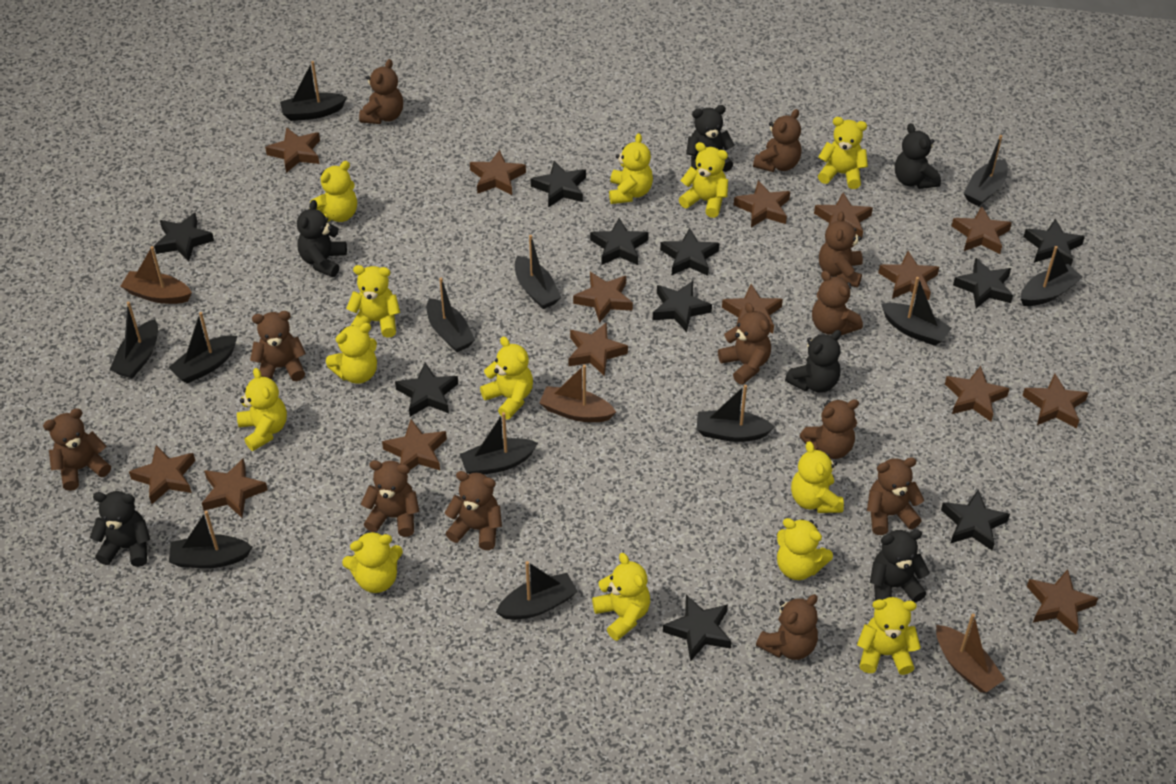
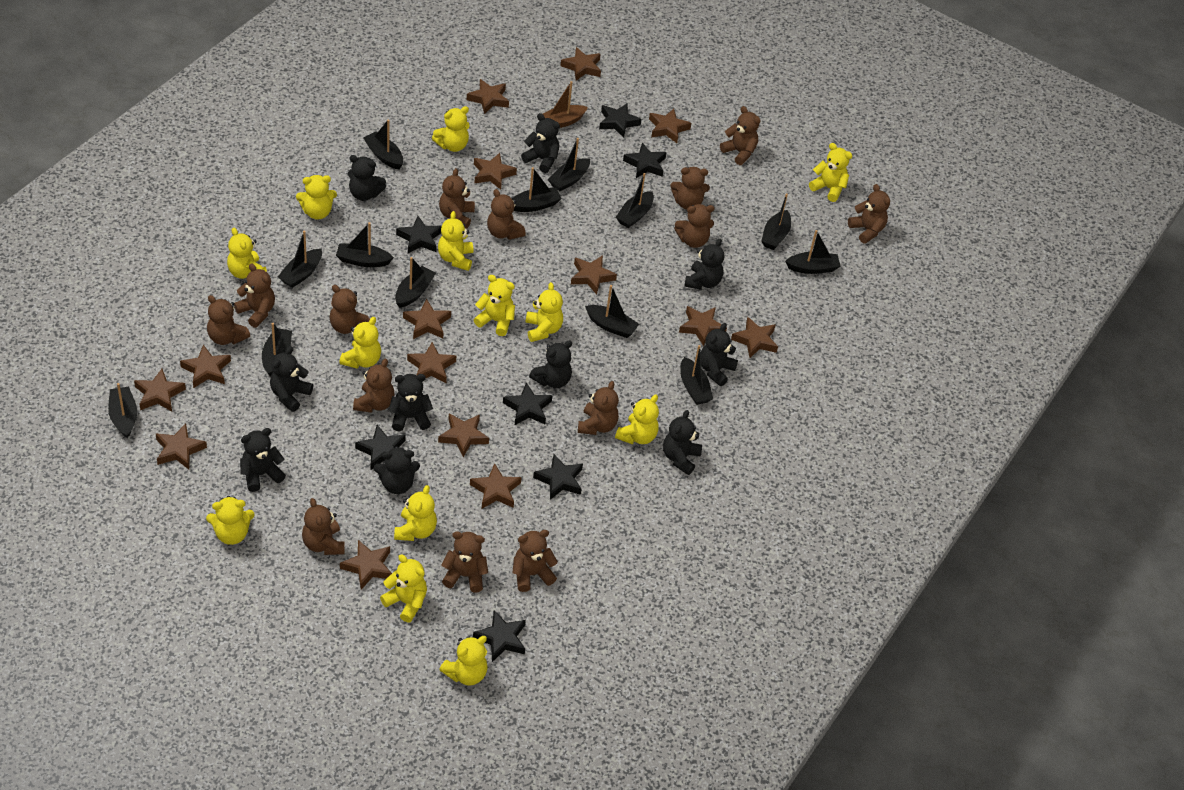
black boat: 12 -> 13
black star: 10 -> 7
black teddy bear: 6 -> 10
brown boat: 3 -> 1
brown teddy bear: 12 -> 14

